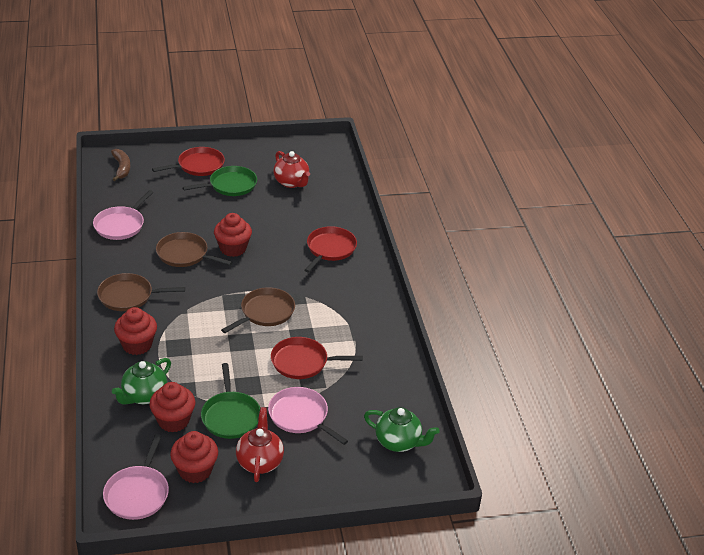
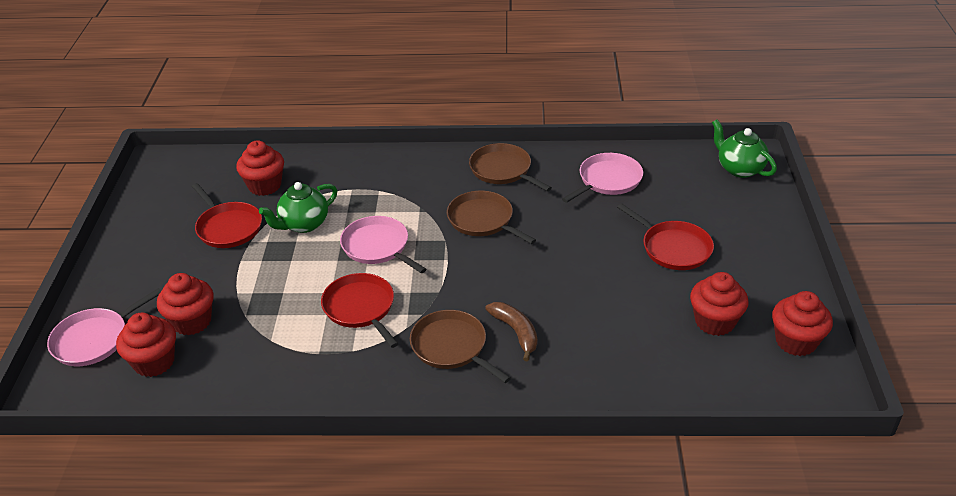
green pan: 2 -> 0
red cupcake: 4 -> 5
red teapot: 2 -> 0

